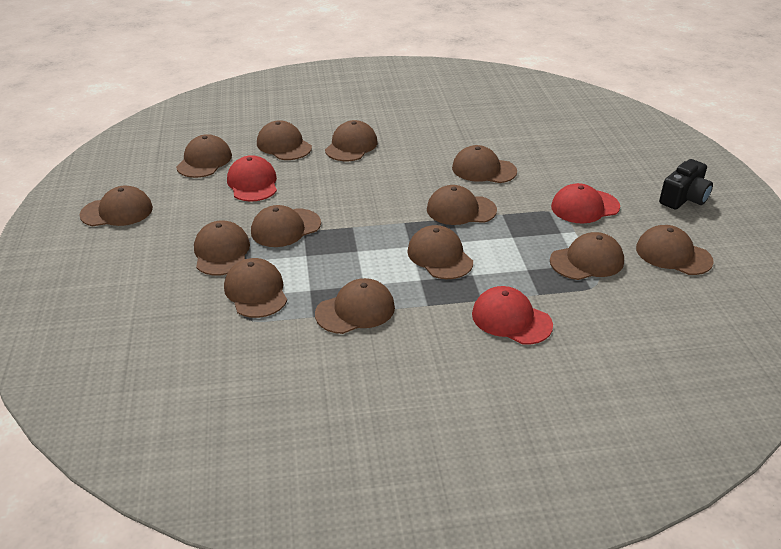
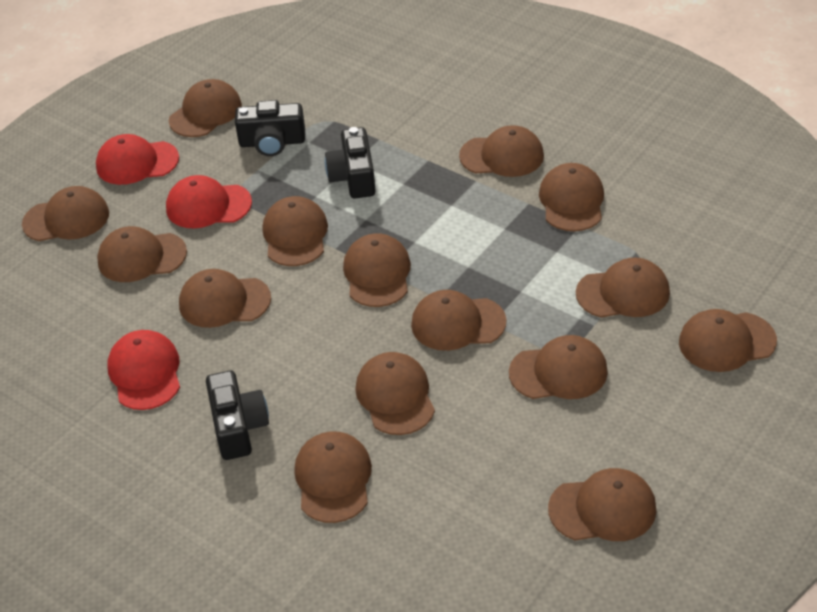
black camera: 1 -> 3
brown cap: 13 -> 15

